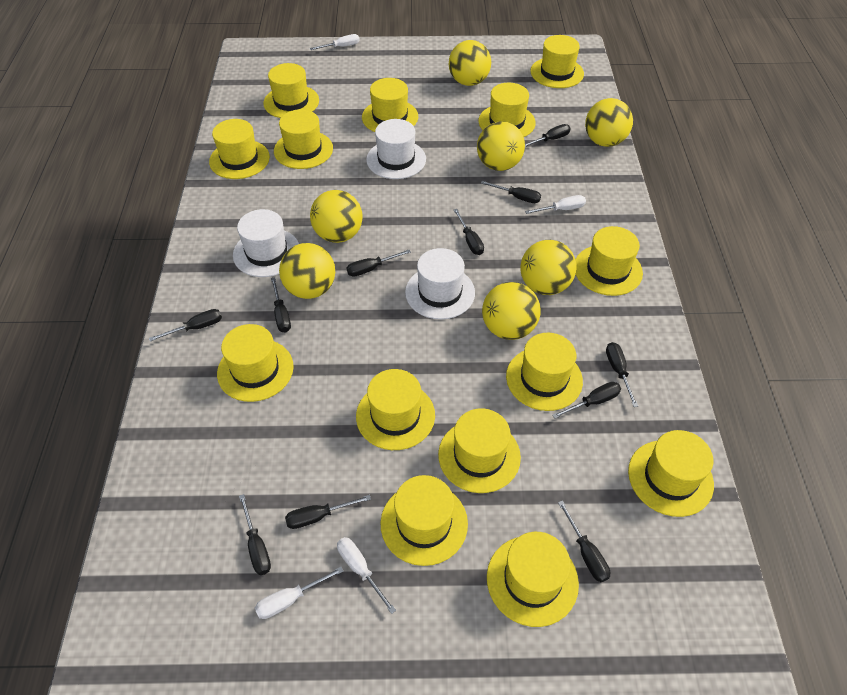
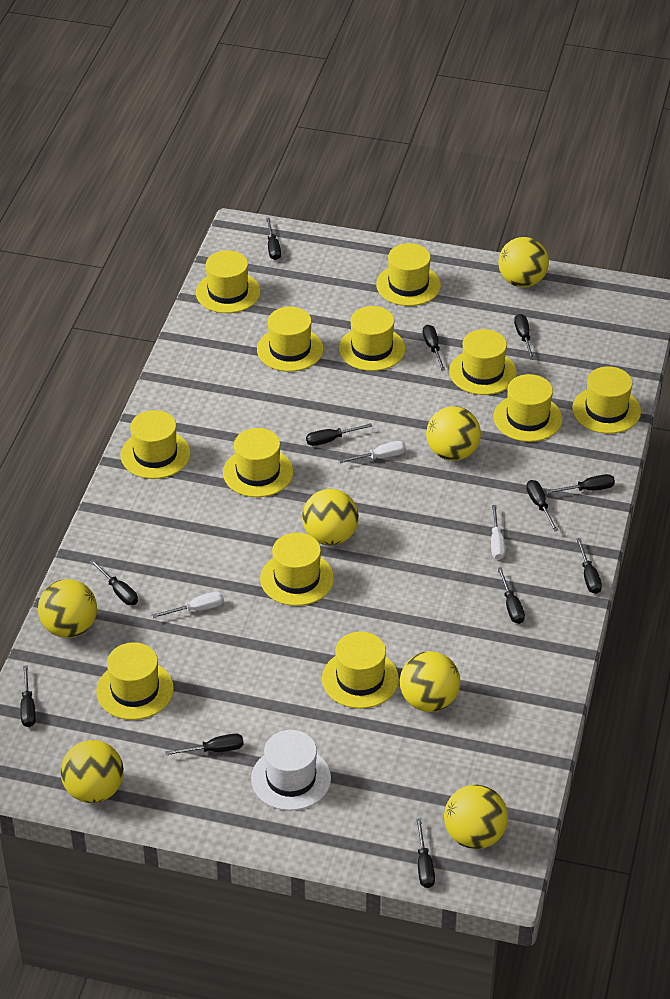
black screwdriver: 11 -> 12
white hat: 3 -> 1
white screwdriver: 4 -> 3
yellow hat: 14 -> 12

